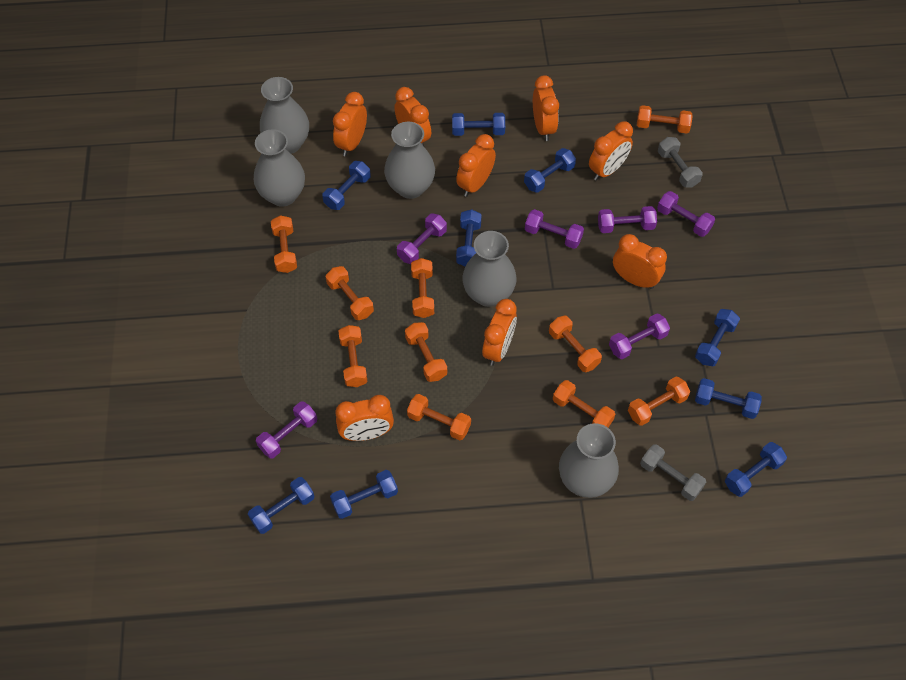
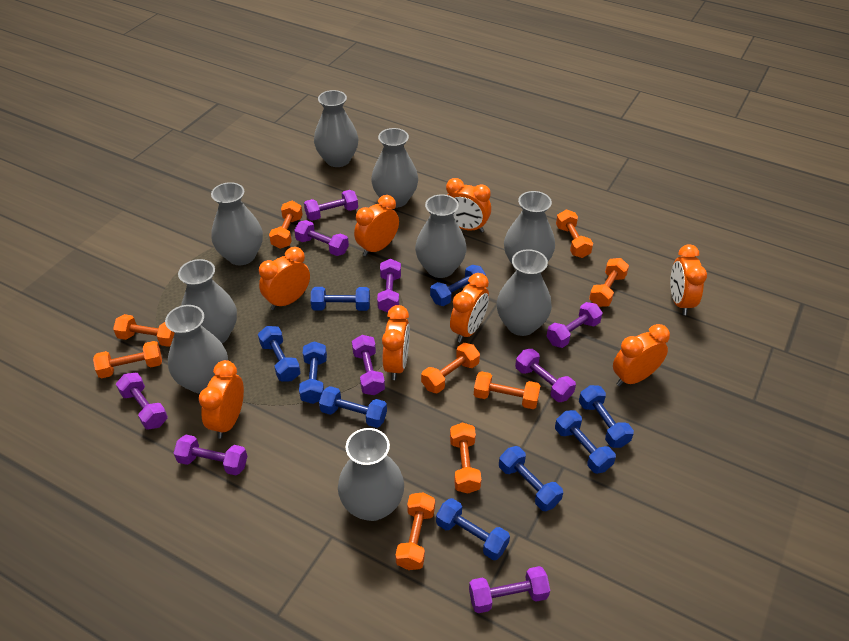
grey dumbbell: 2 -> 0
grey vase: 5 -> 9
orange dumbbell: 10 -> 9
purple dumbbell: 6 -> 9

